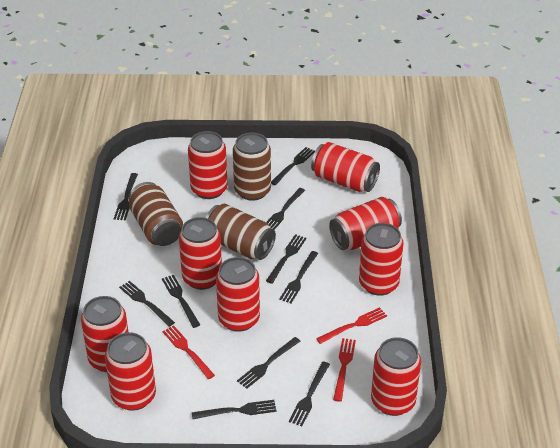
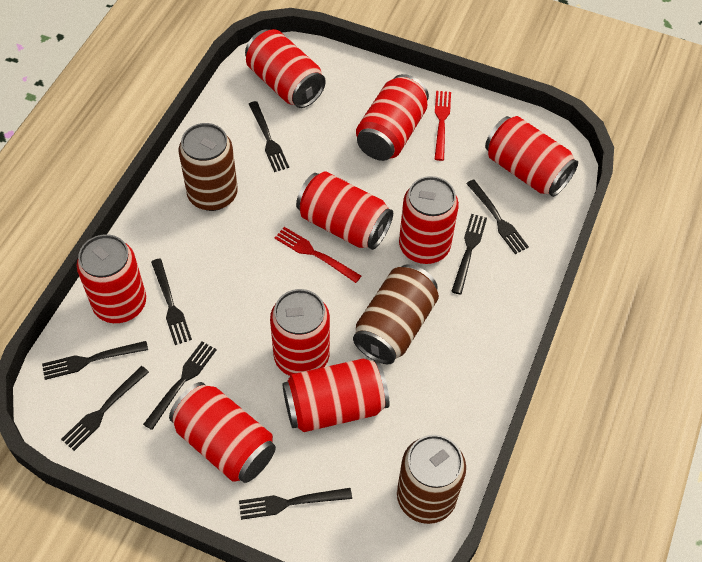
black fork: 10 -> 8
red fork: 3 -> 2

